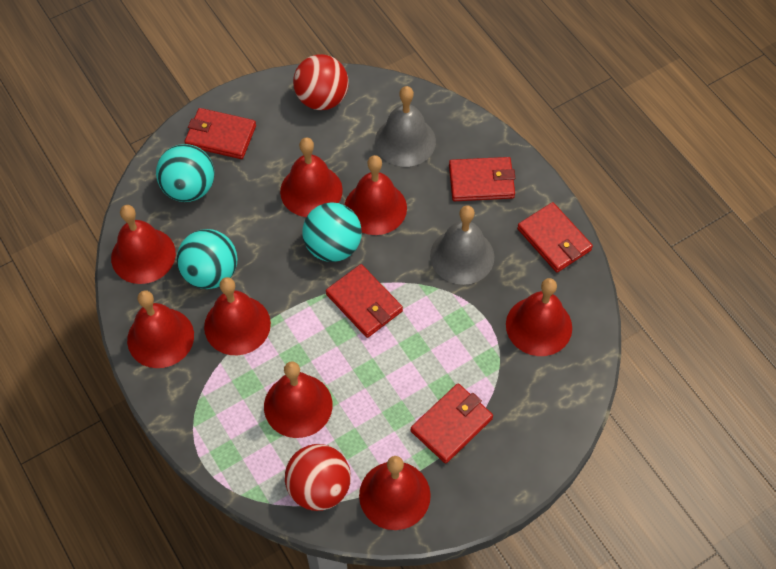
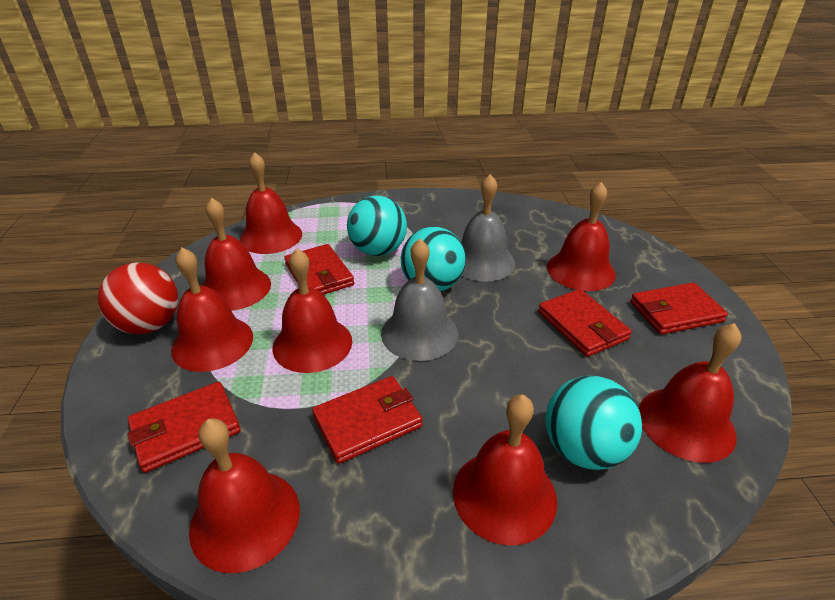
red ball: 2 -> 1

